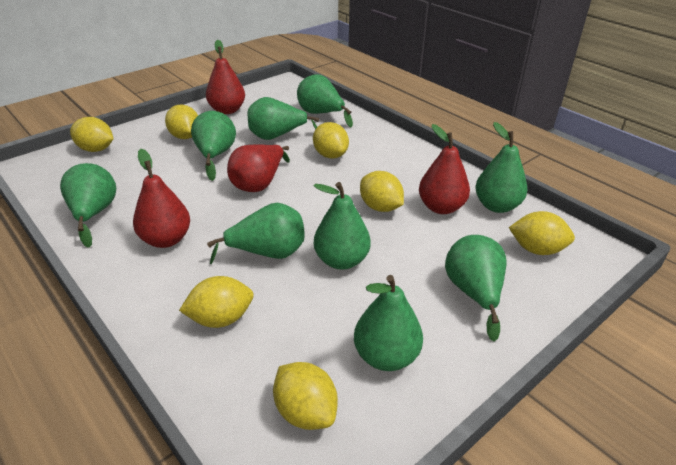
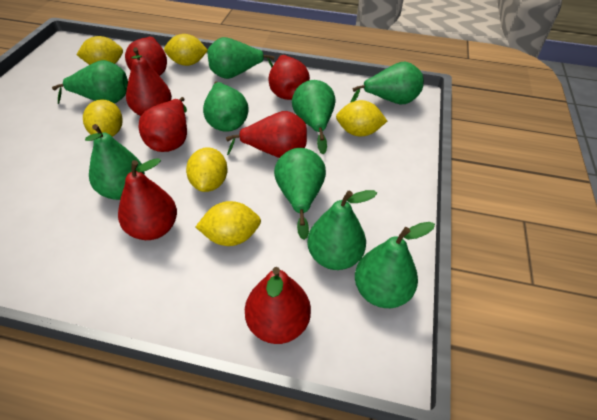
red pear: 4 -> 7
yellow lemon: 7 -> 6

